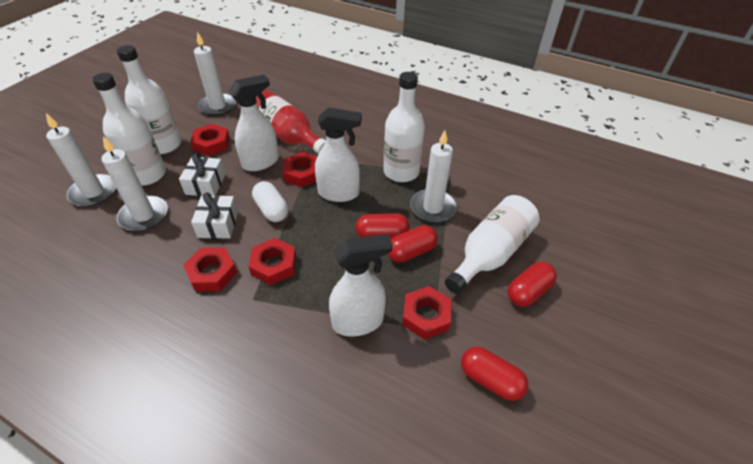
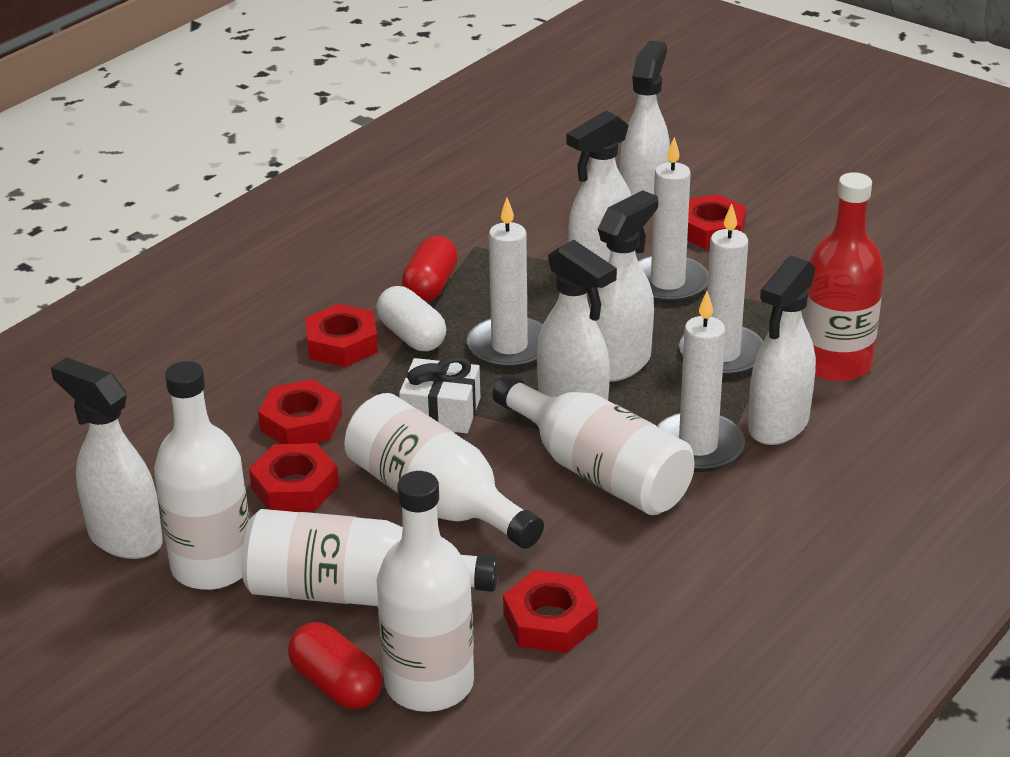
red capsule: 4 -> 2
white bottle: 4 -> 5
white gift: 2 -> 1
white spray bottle: 3 -> 6

